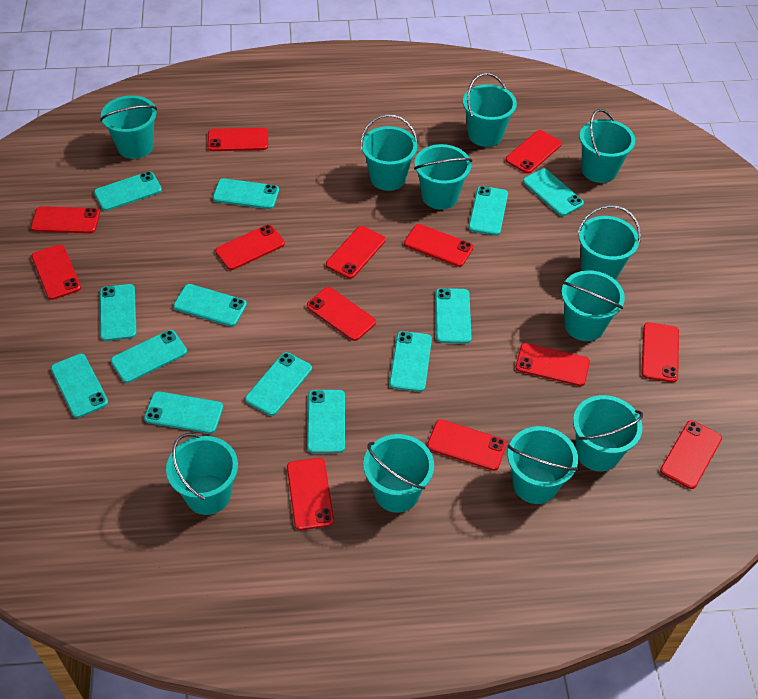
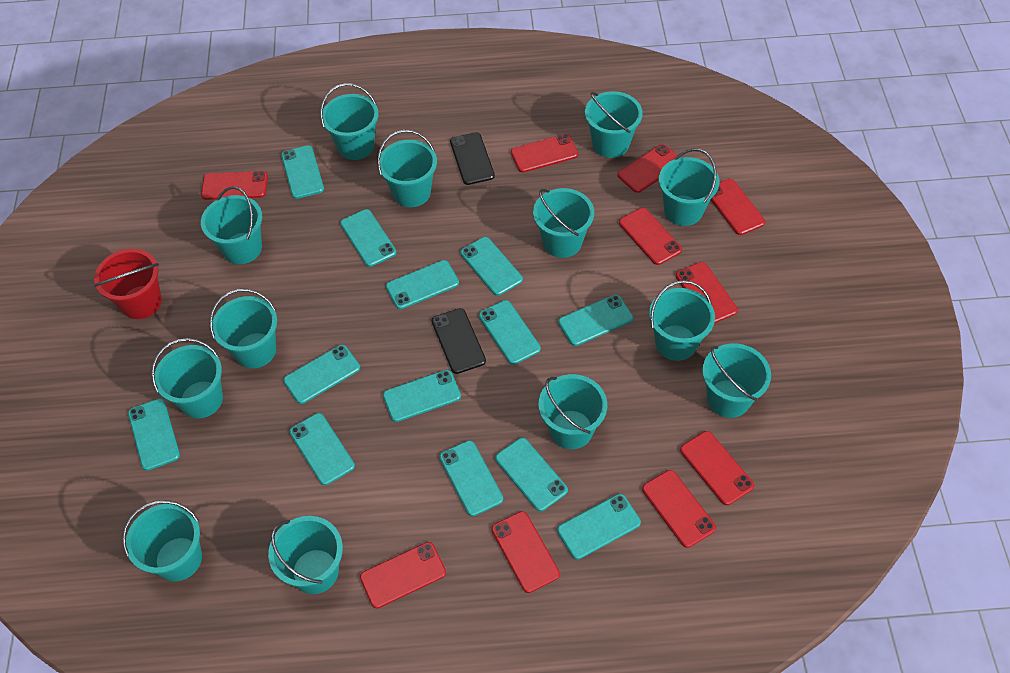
black phone: 0 -> 2
red bucket: 0 -> 1
red phone: 13 -> 10
turquoise bucket: 11 -> 13

